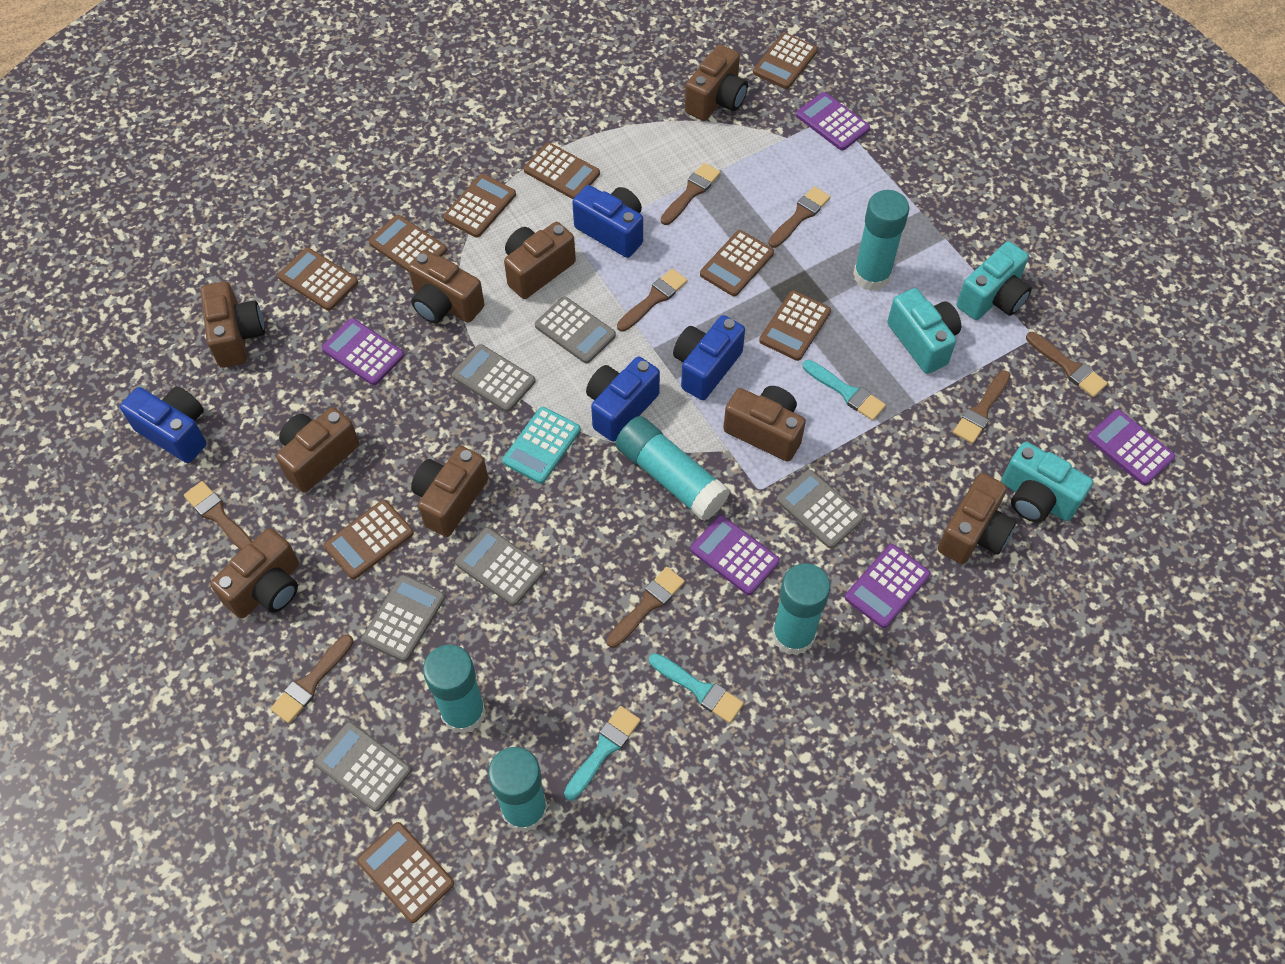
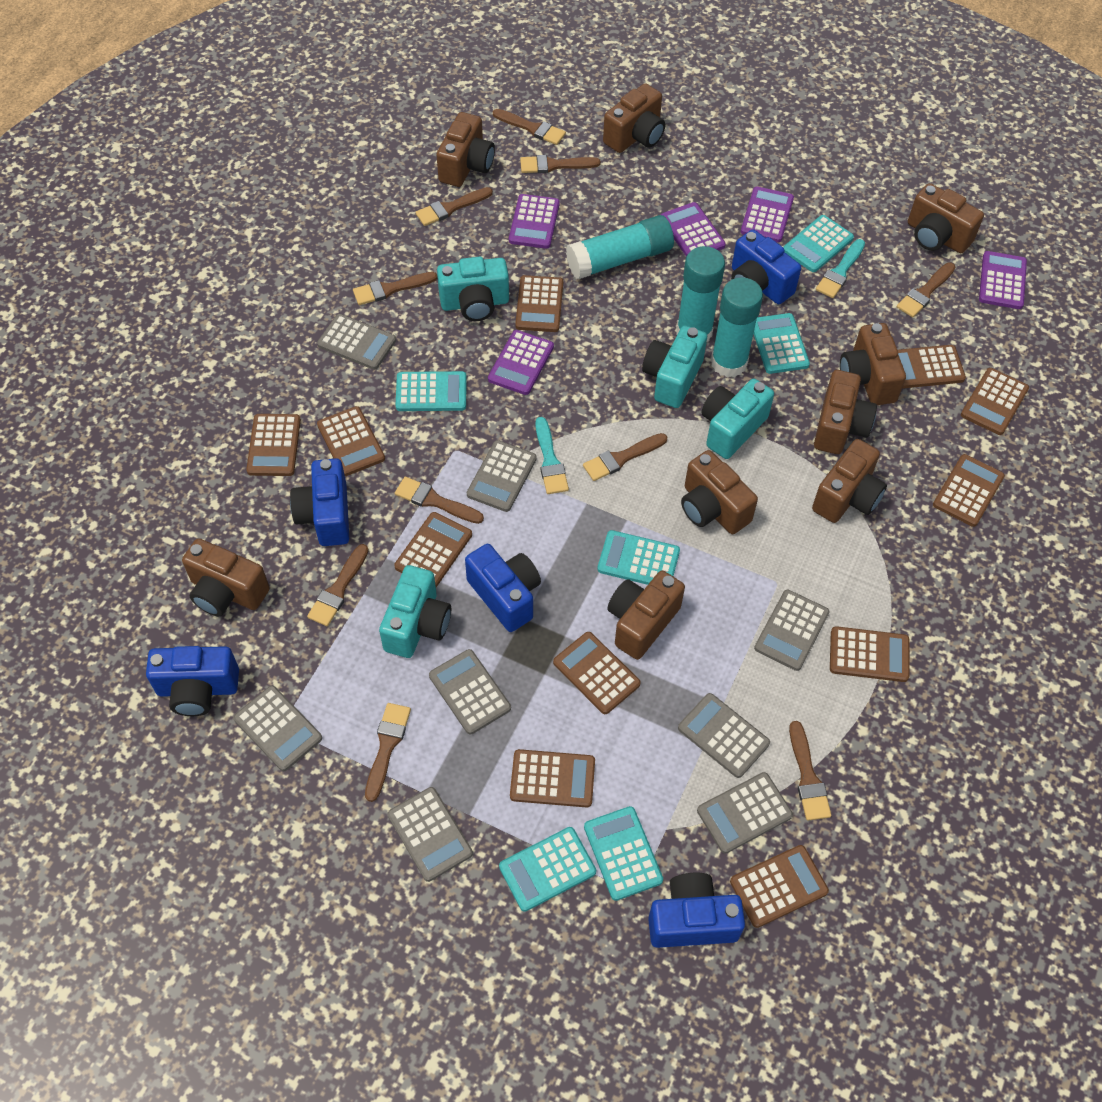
blue camera: 4 -> 5
brown brush: 8 -> 10
brown calculator: 9 -> 11
grey calculator: 6 -> 8
turquoise brush: 3 -> 2
turquoise calculator: 1 -> 6
turquoise camera: 3 -> 4
turquoise glue stick: 5 -> 3

